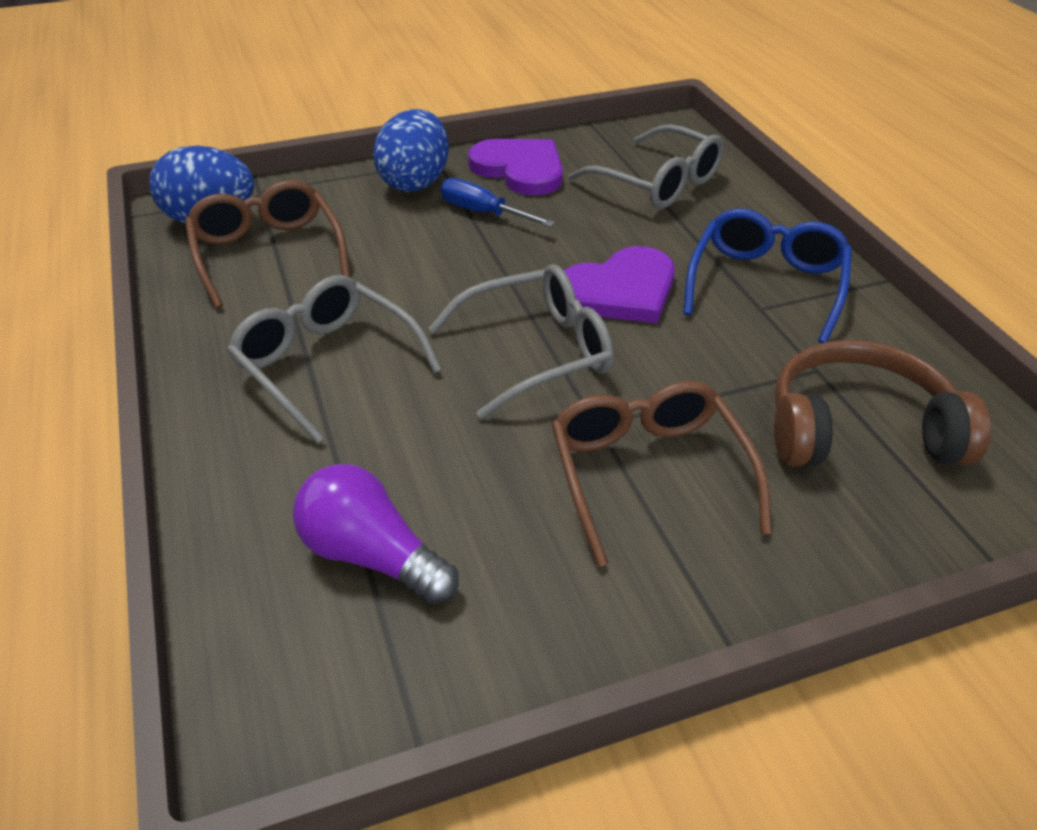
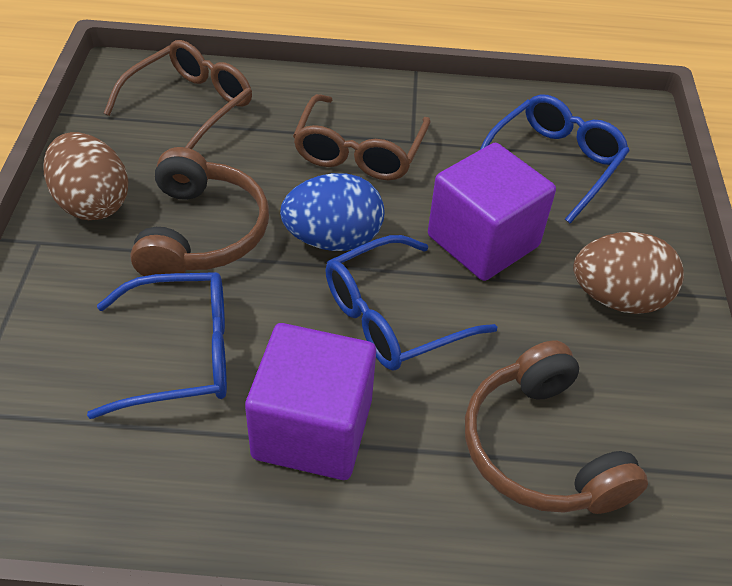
blue egg: 2 -> 1
blue glasses: 1 -> 3
blue screwdriver: 1 -> 0
brown egg: 0 -> 2
brown headphones: 1 -> 2
grey glasses: 3 -> 0
purple cube: 0 -> 2
purple heart: 2 -> 0
purple light bulb: 1 -> 0

